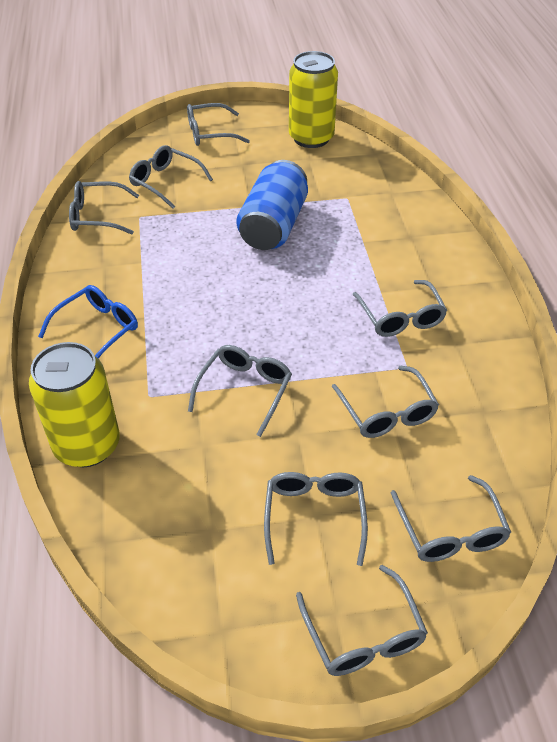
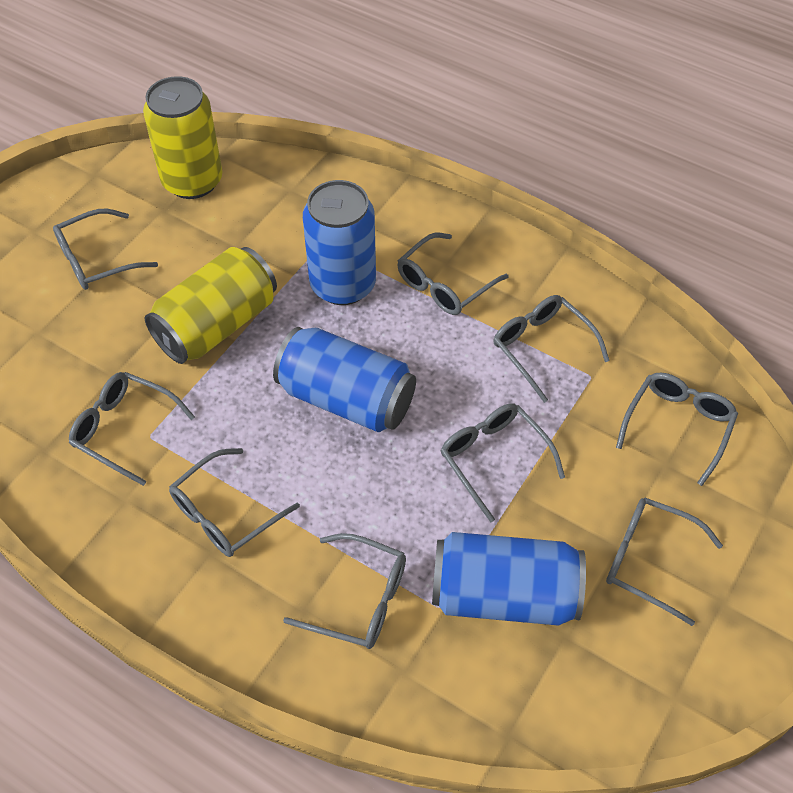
blue can: 1 -> 3
blue glasses: 1 -> 0

